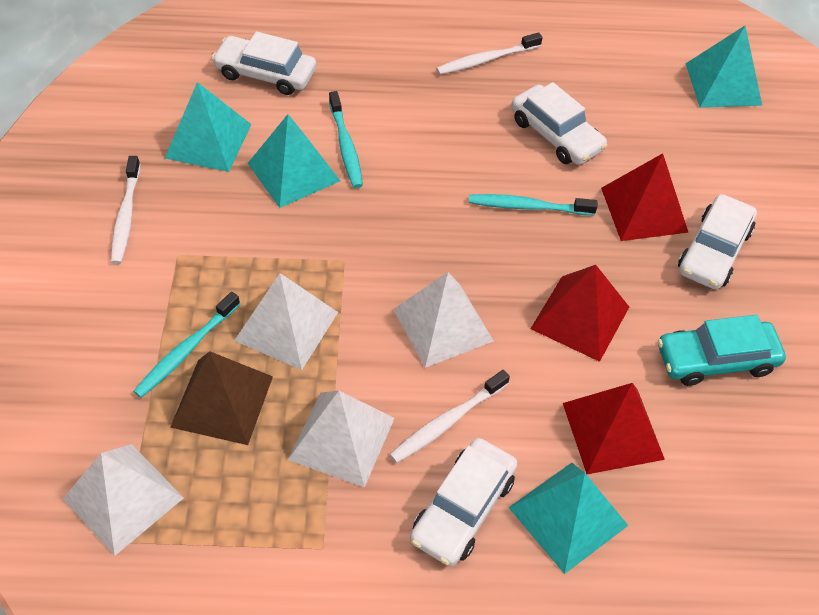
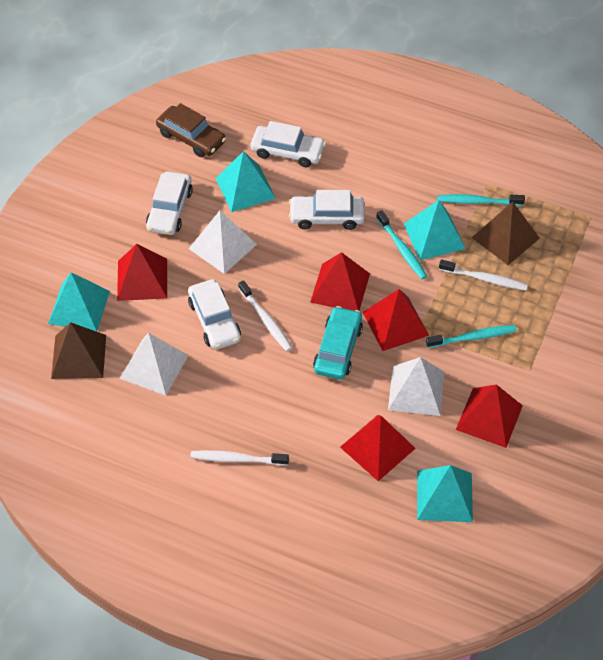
brown car: 0 -> 1
brown pyramid: 1 -> 2
red pyramid: 3 -> 5
white pyramid: 4 -> 3

